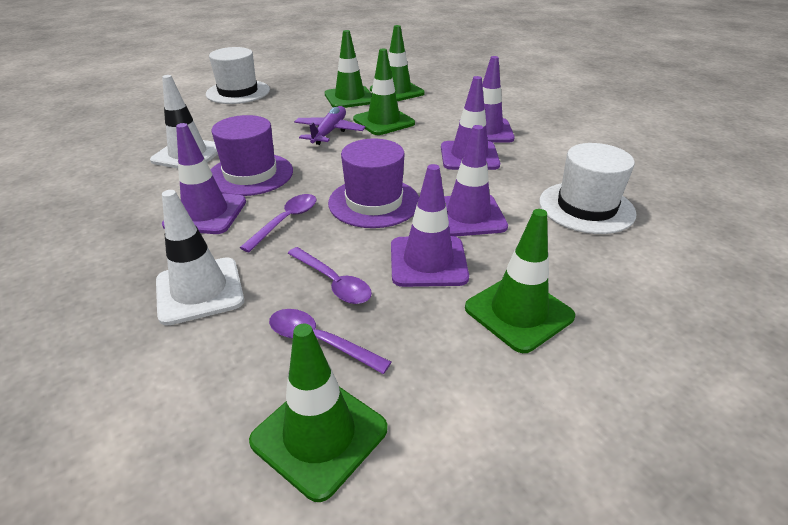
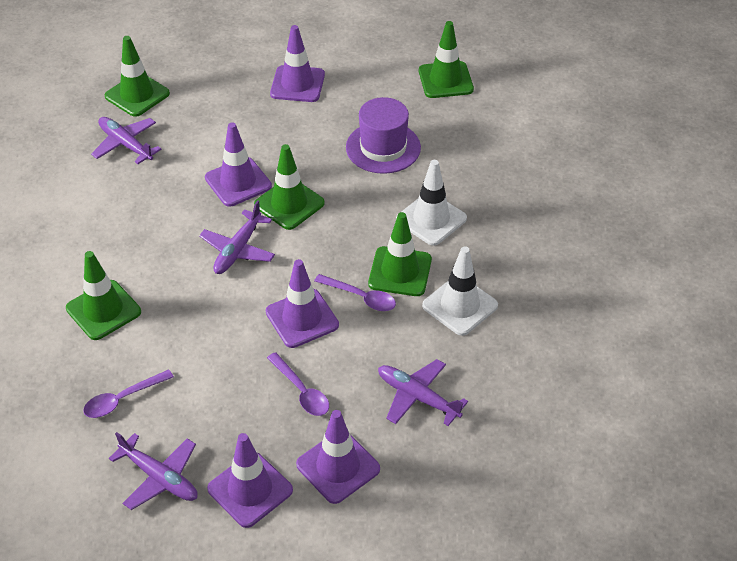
purple hat: 2 -> 1
purple plane: 1 -> 4
white hat: 2 -> 0

